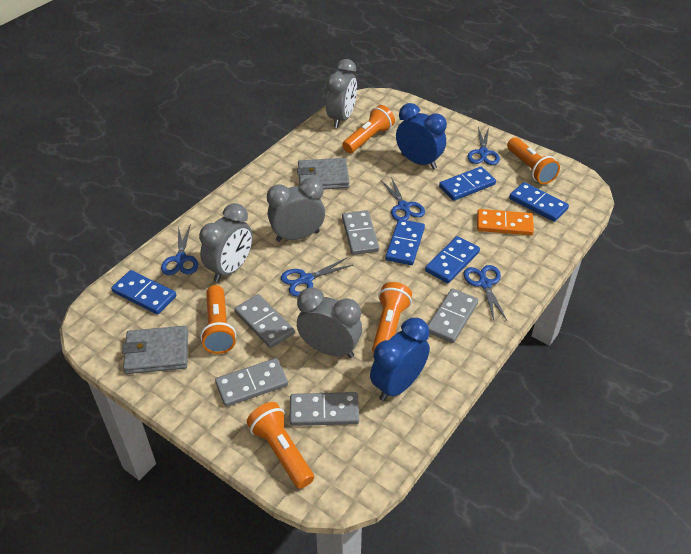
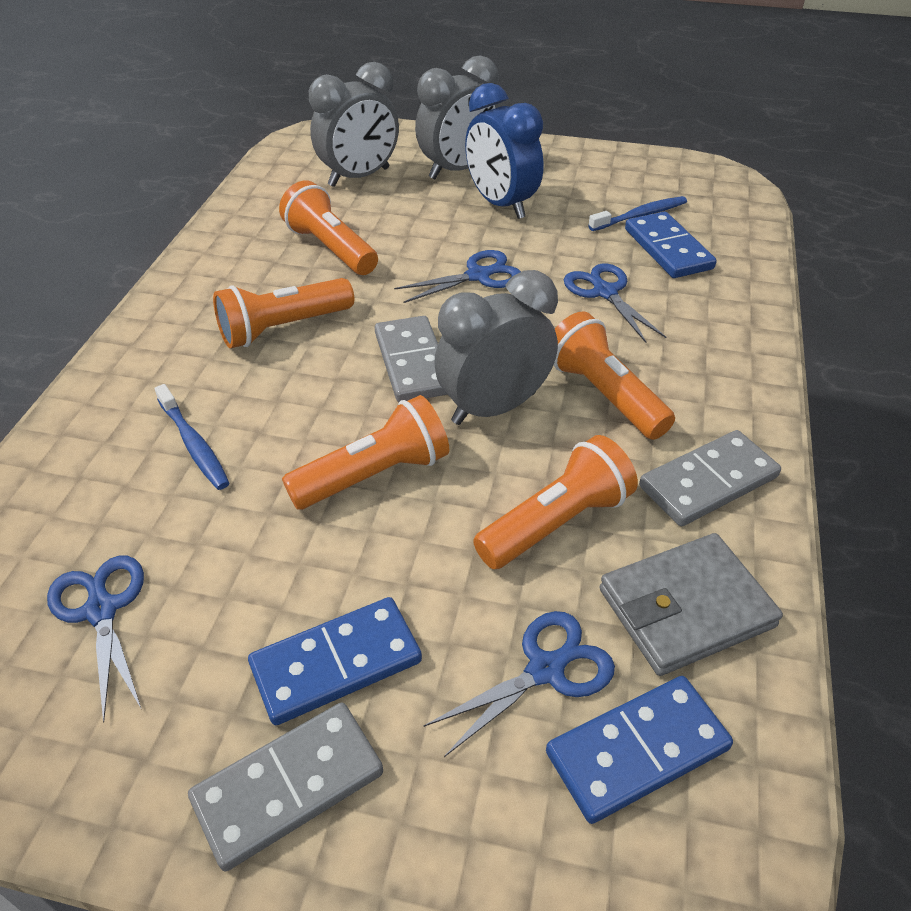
blue clock: 2 -> 1
blue domino: 5 -> 3
blue scissors: 5 -> 4
blue toothbrush: 0 -> 2
grey clock: 4 -> 3
grey domino: 5 -> 3
grey wallet: 2 -> 1
orange domino: 1 -> 0

